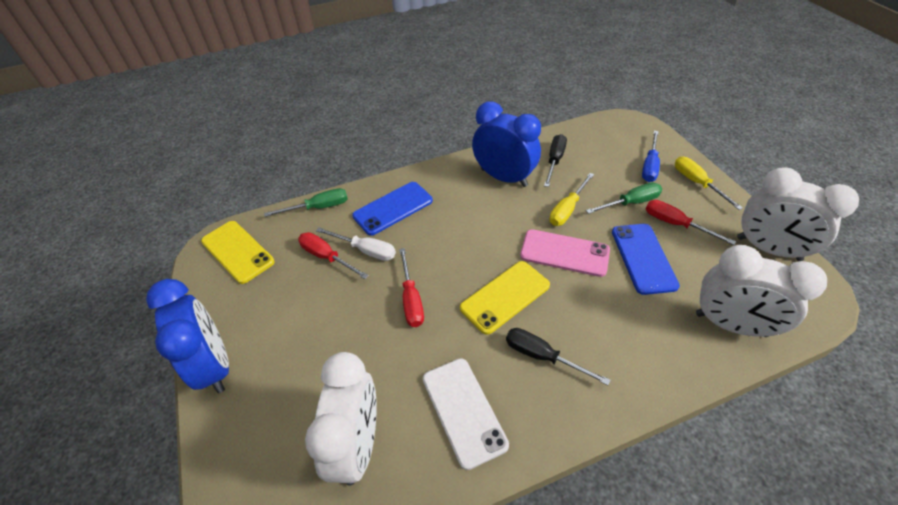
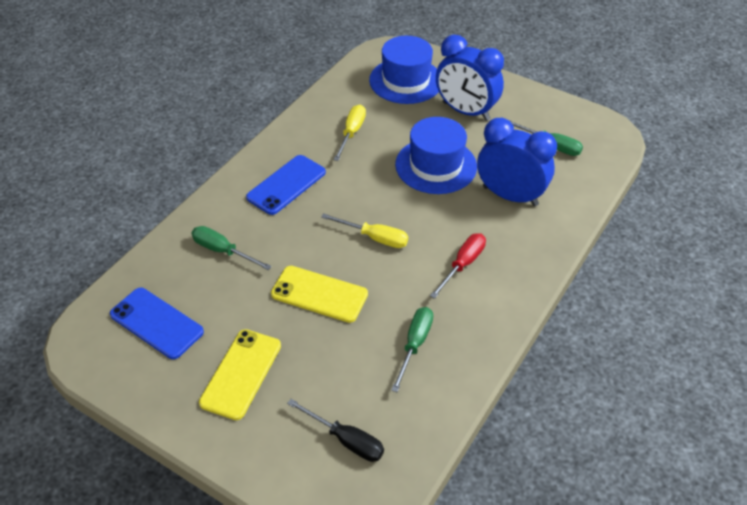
black screwdriver: 2 -> 1
blue hat: 0 -> 2
blue screwdriver: 1 -> 0
green screwdriver: 2 -> 3
pink phone: 1 -> 0
red screwdriver: 3 -> 1
white clock: 3 -> 0
white phone: 1 -> 0
white screwdriver: 1 -> 0

